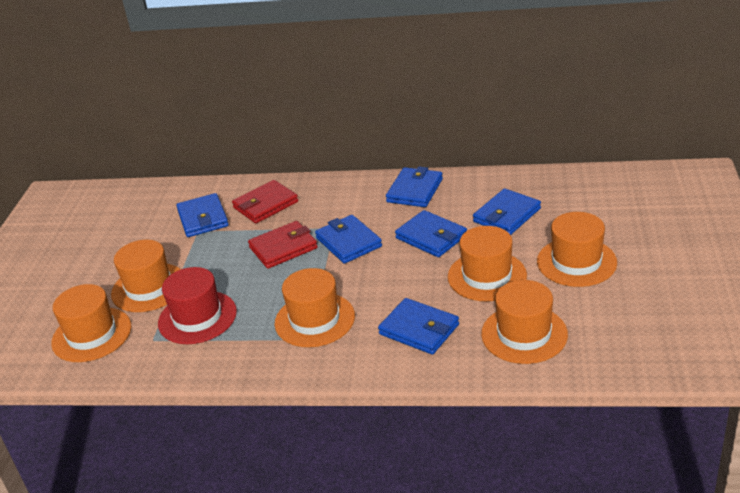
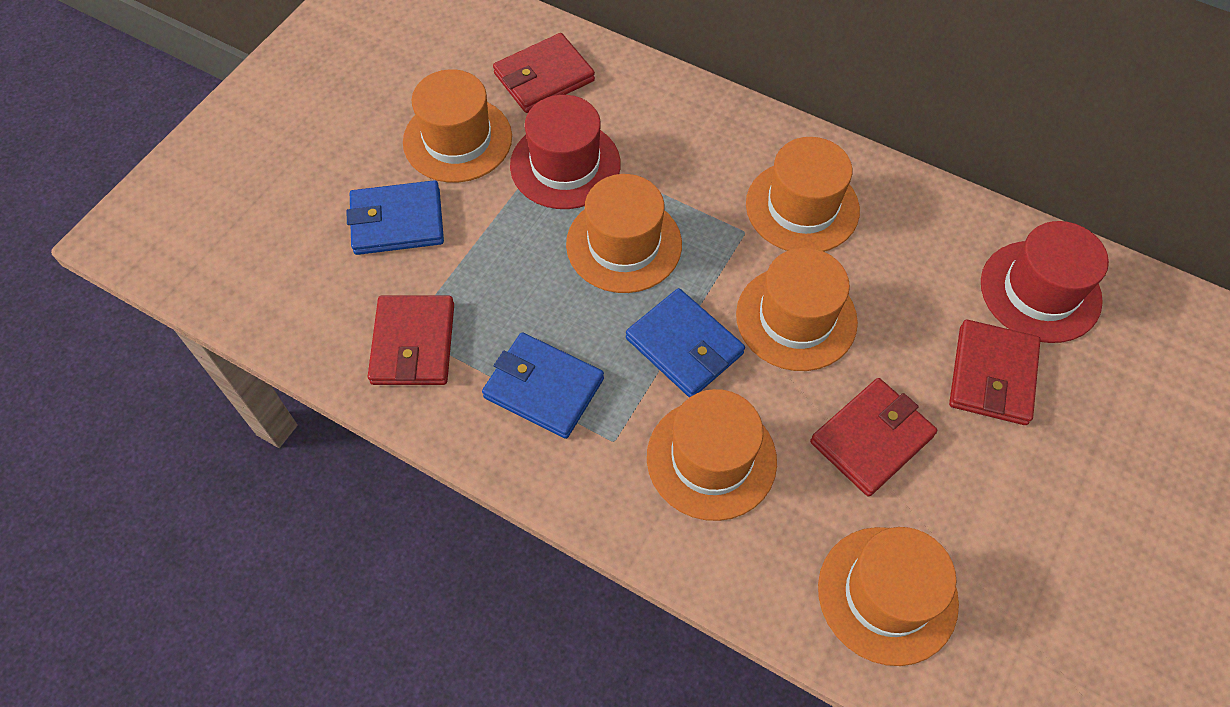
blue wallet: 6 -> 3
red hat: 1 -> 2
red wallet: 2 -> 4

